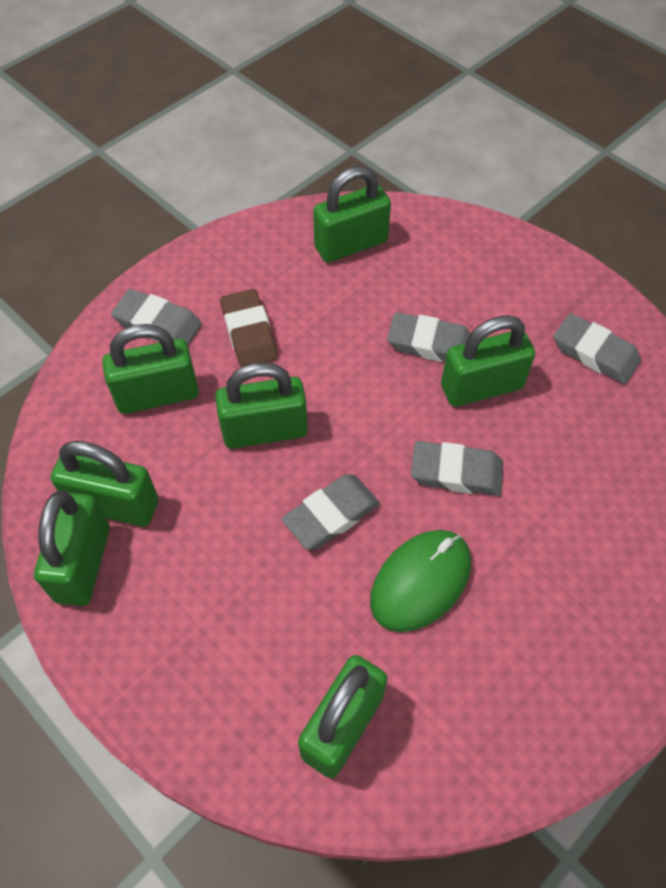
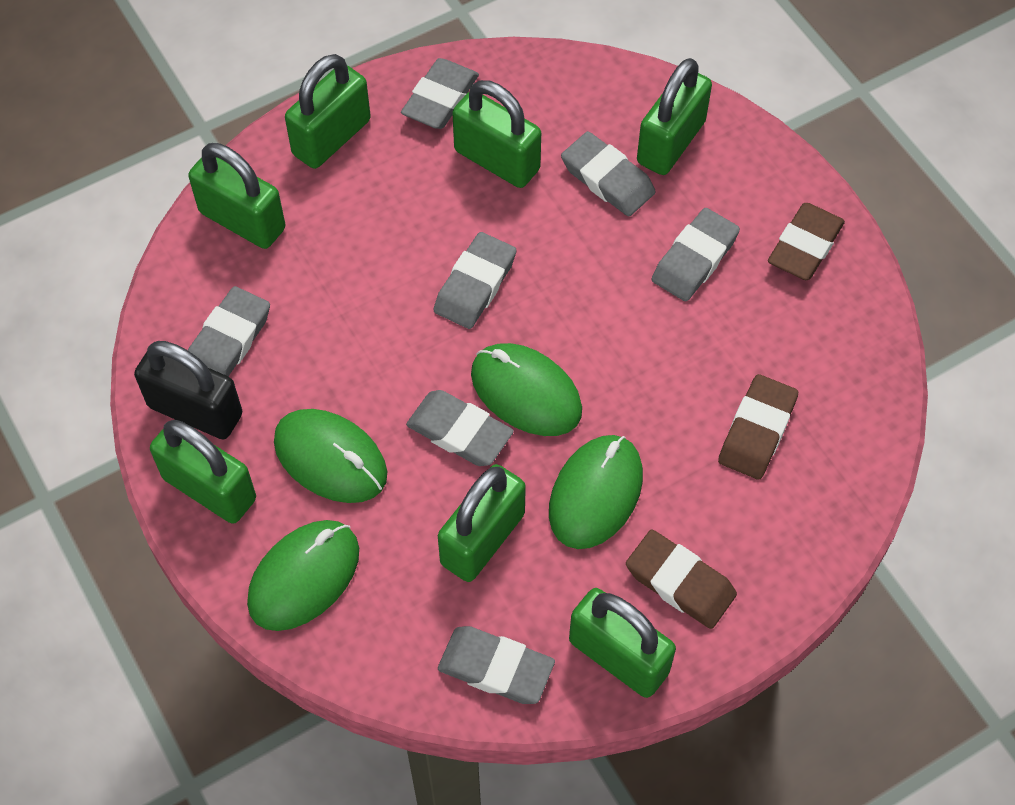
black padlock: 0 -> 1
brown eraser: 1 -> 3
green mouse: 1 -> 4
grey eraser: 5 -> 7

